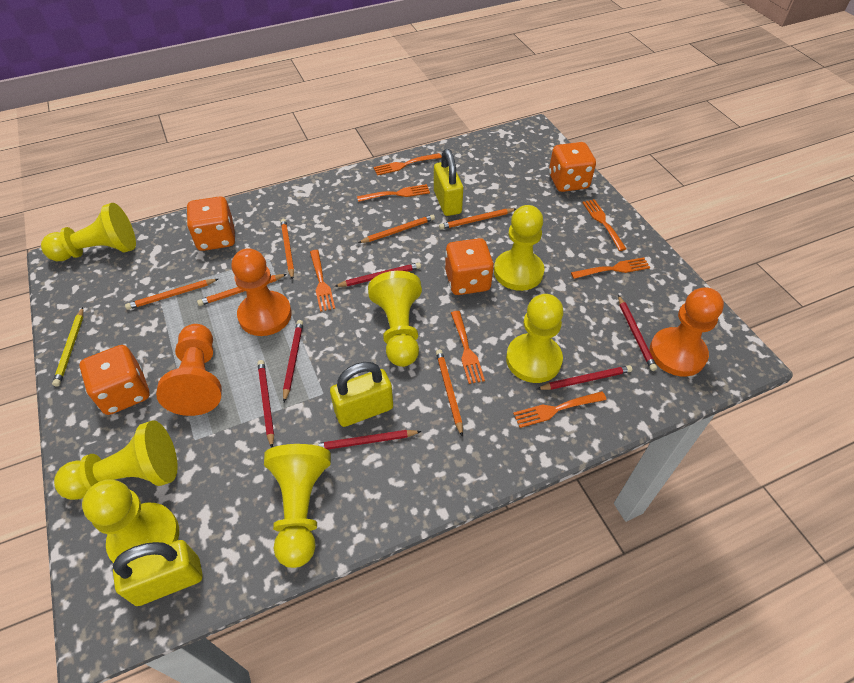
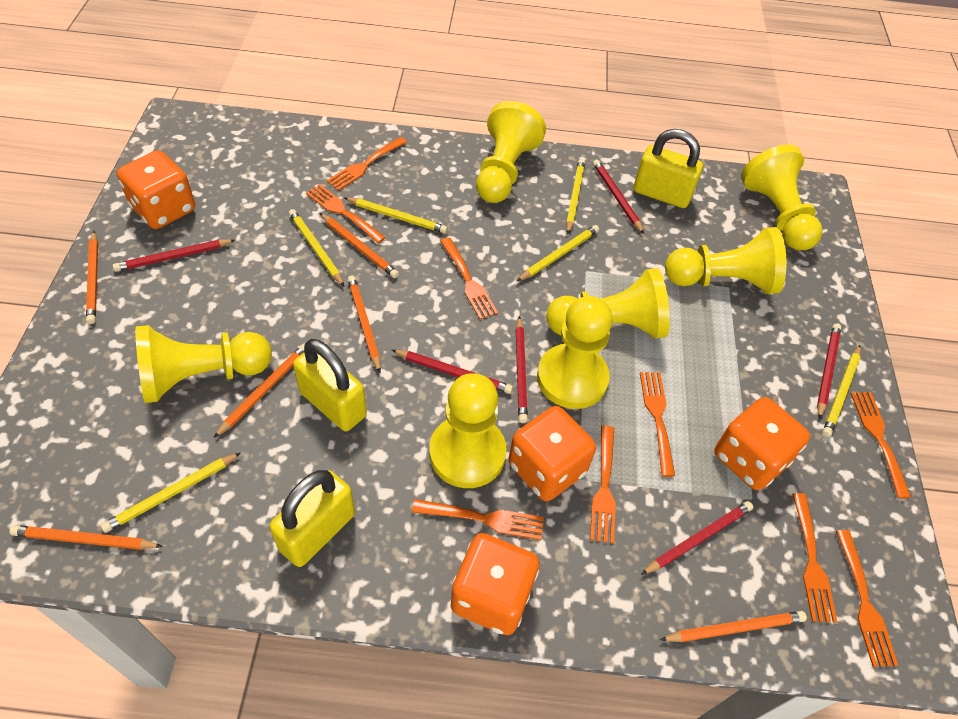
orange fork: 7 -> 9
orange pawn: 3 -> 0
yellow pencil: 1 -> 6

